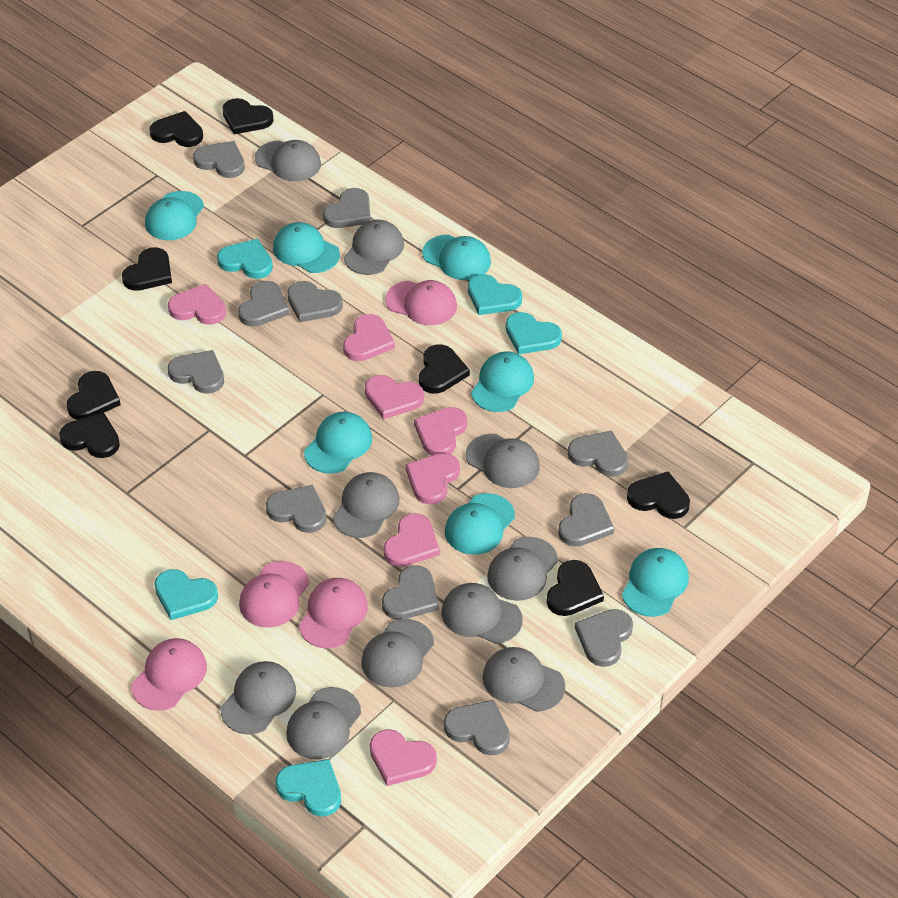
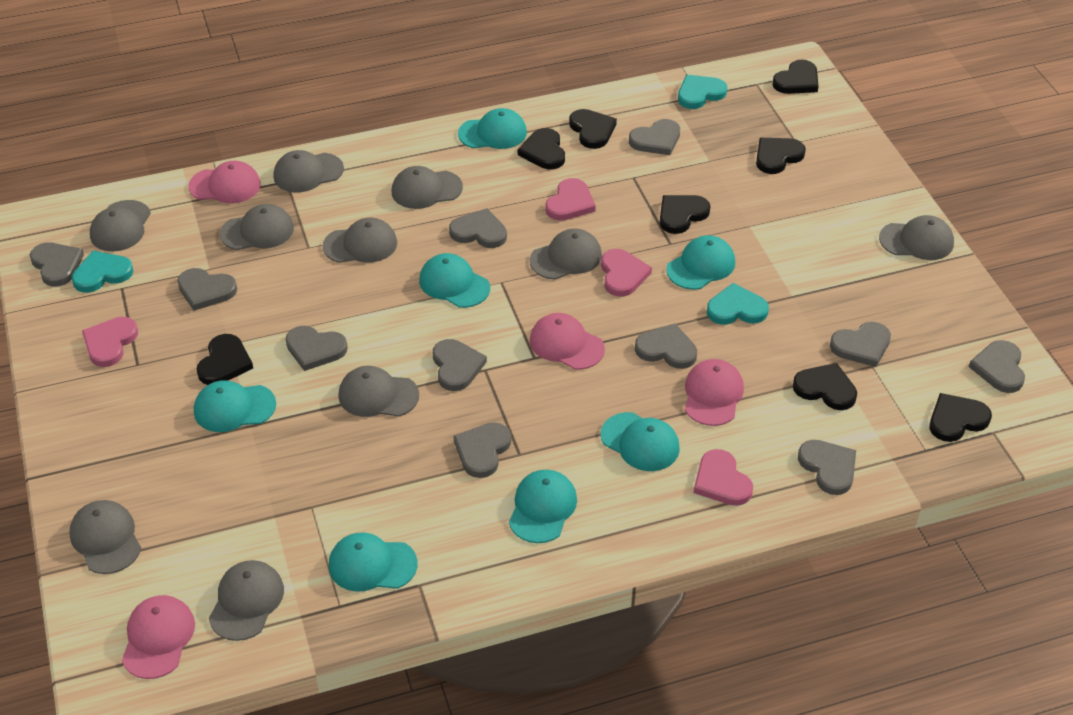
pink heart: 7 -> 4
turquoise heart: 5 -> 3

